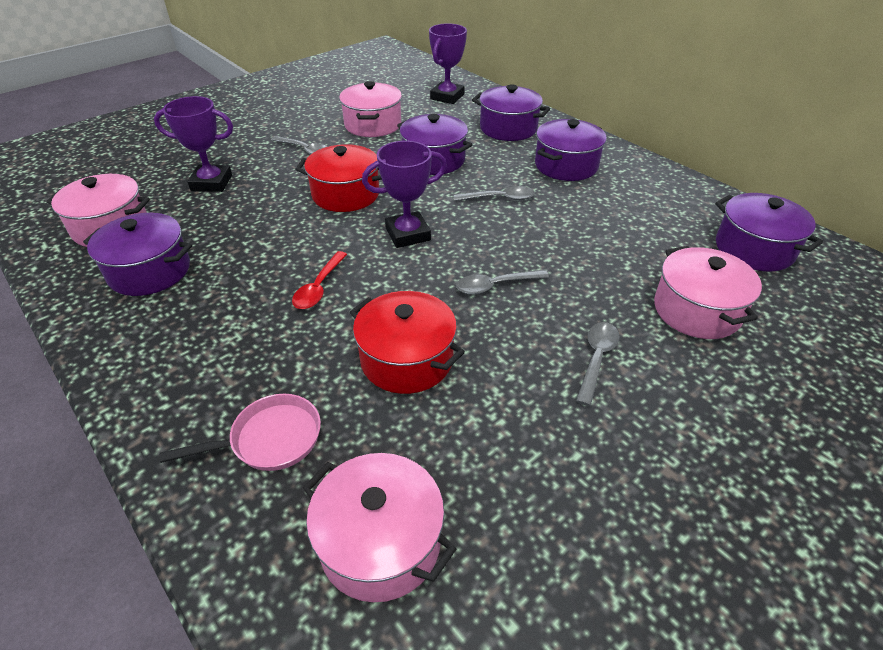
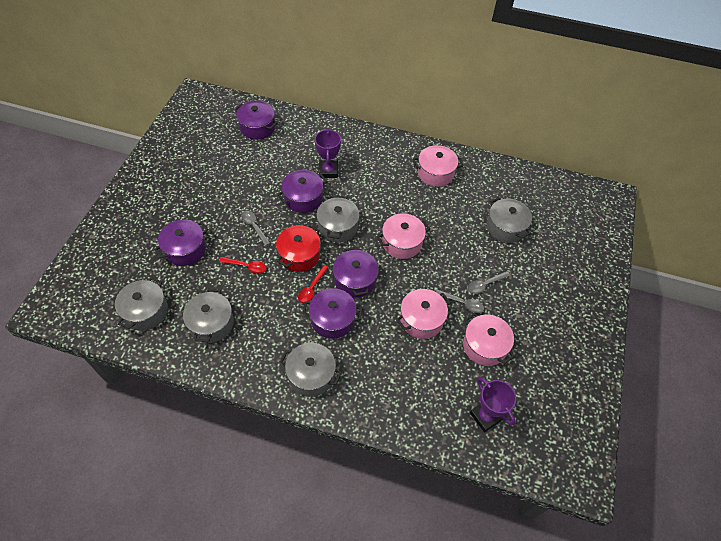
grey pot: 0 -> 5
grey spoon: 4 -> 3
pink pan: 1 -> 0
purple trophy: 3 -> 2
red pot: 2 -> 1
red spoon: 1 -> 2

